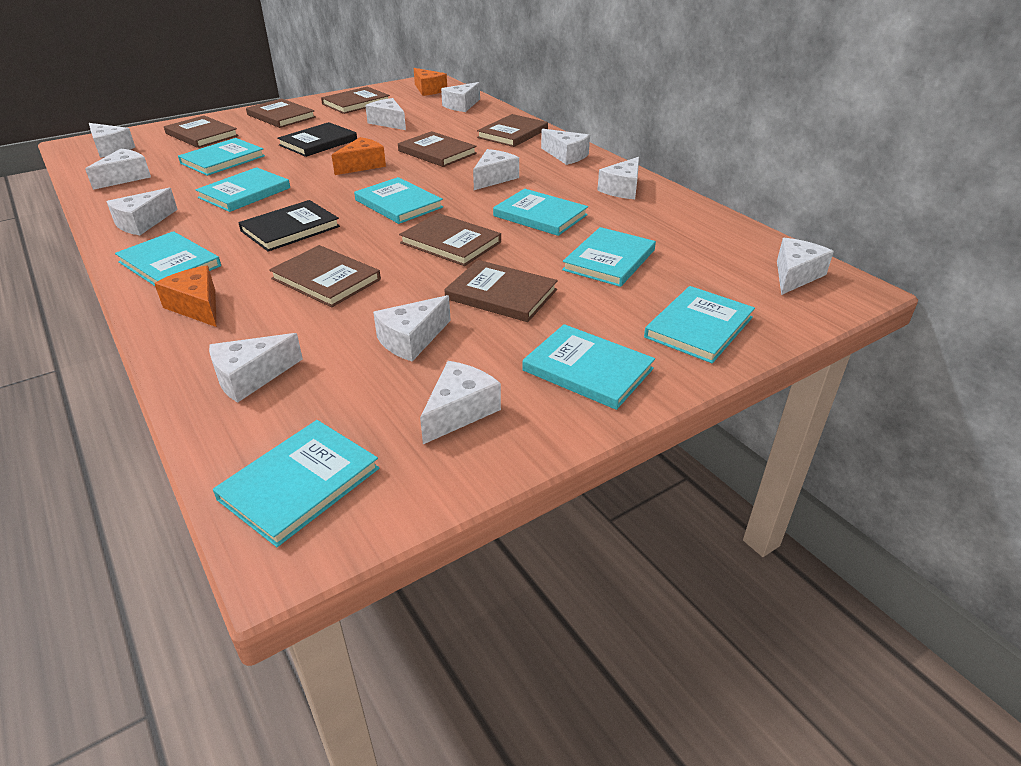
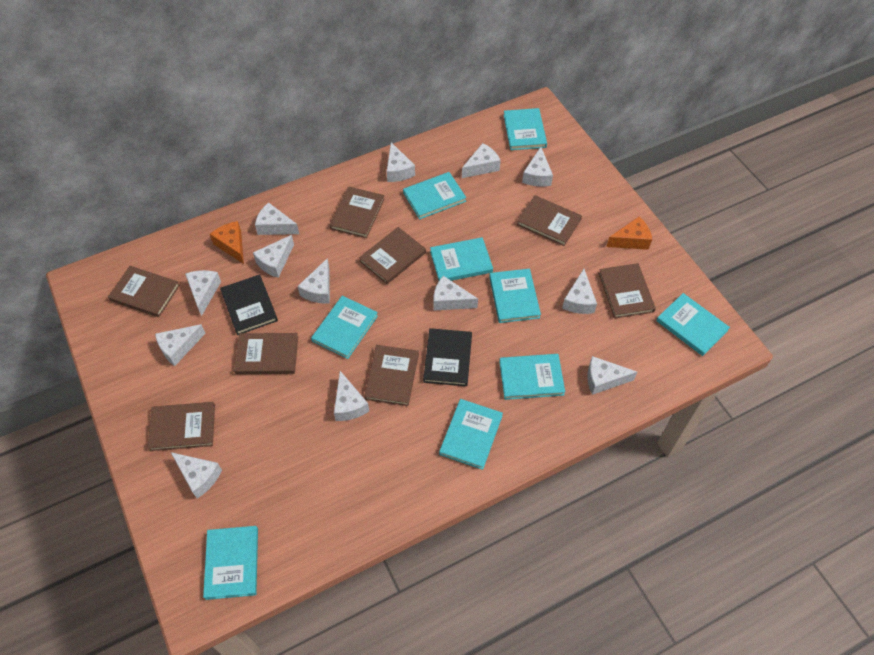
orange cheese: 3 -> 2
white cheese: 12 -> 13

